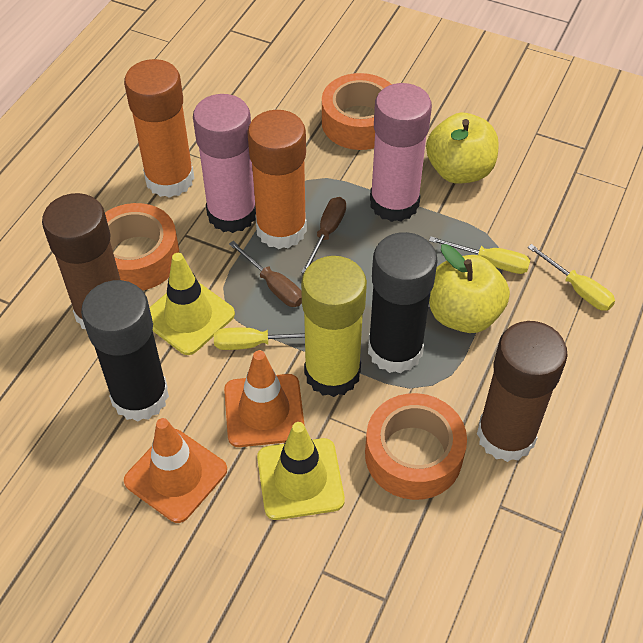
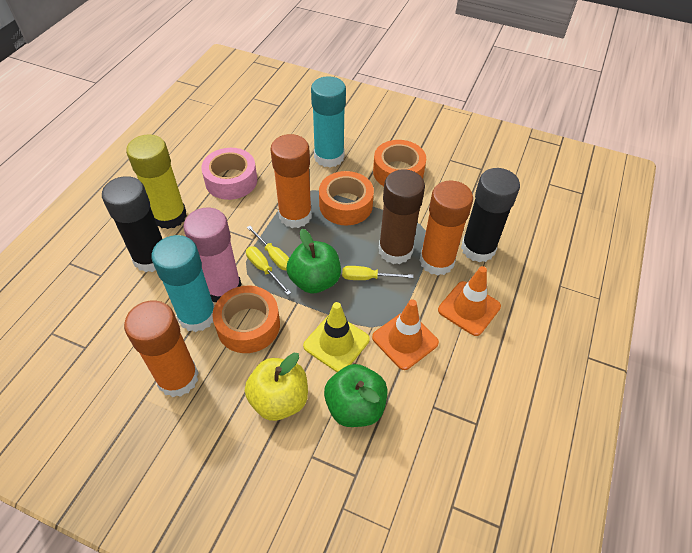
brown glue stick: 2 -> 1
brown screwdriver: 2 -> 0
green apple: 0 -> 2
orange glue stick: 2 -> 3
pink glue stick: 2 -> 1
pink tape: 0 -> 1
turquoise glue stick: 0 -> 2
yellow apple: 2 -> 1
yellow traffic cone: 2 -> 1

